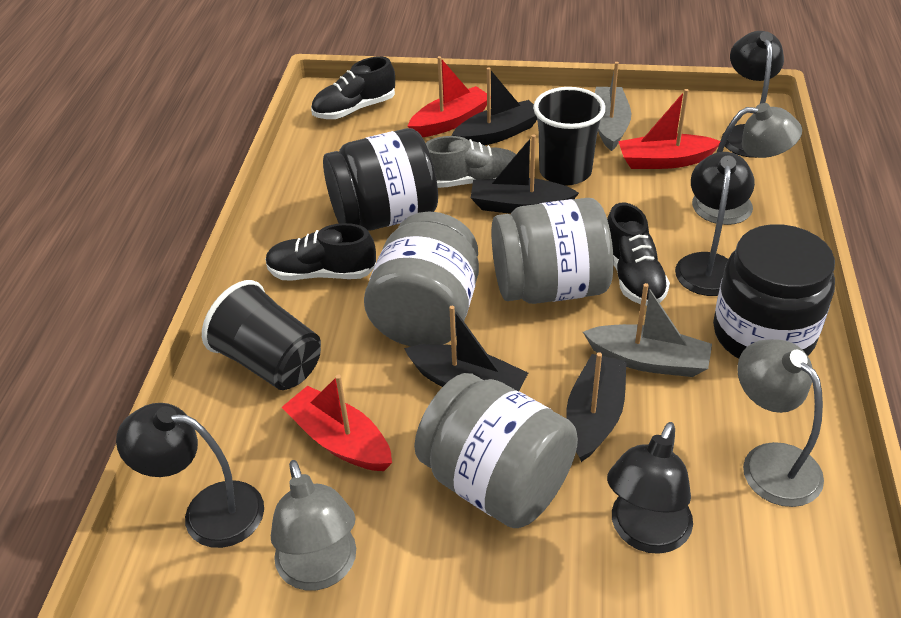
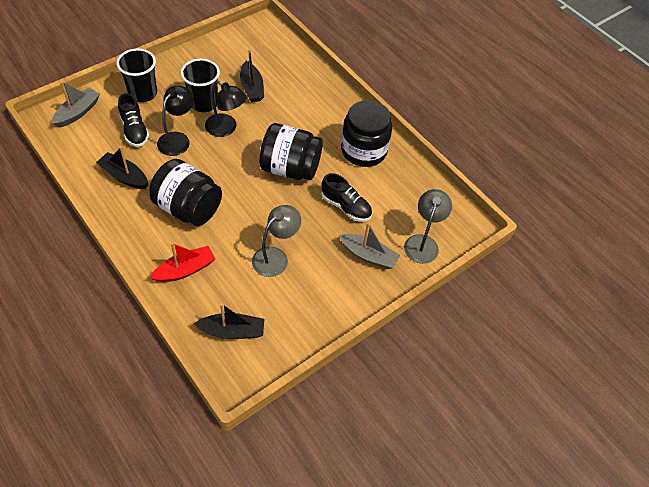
black boat: 4 -> 3
black jar: 2 -> 3
black lamp: 4 -> 2
black shoe: 3 -> 2
grey jar: 3 -> 0
grey lamp: 3 -> 2
grey shoe: 1 -> 0
red boat: 3 -> 1

